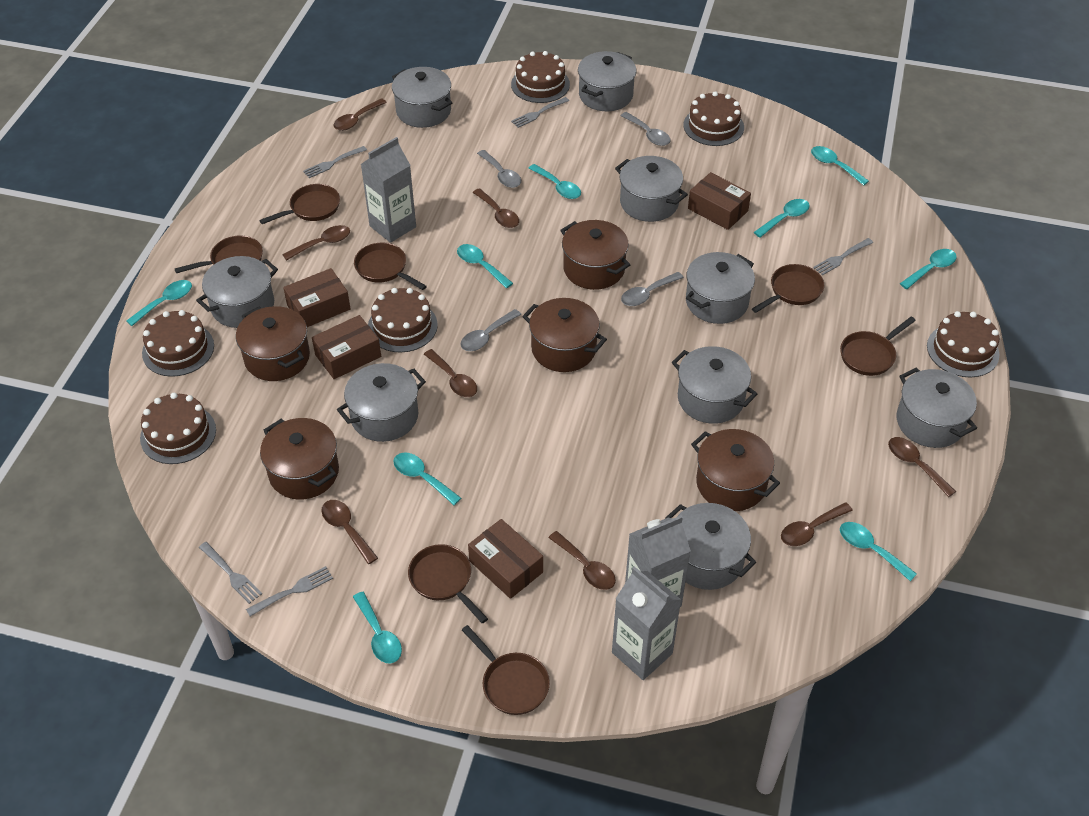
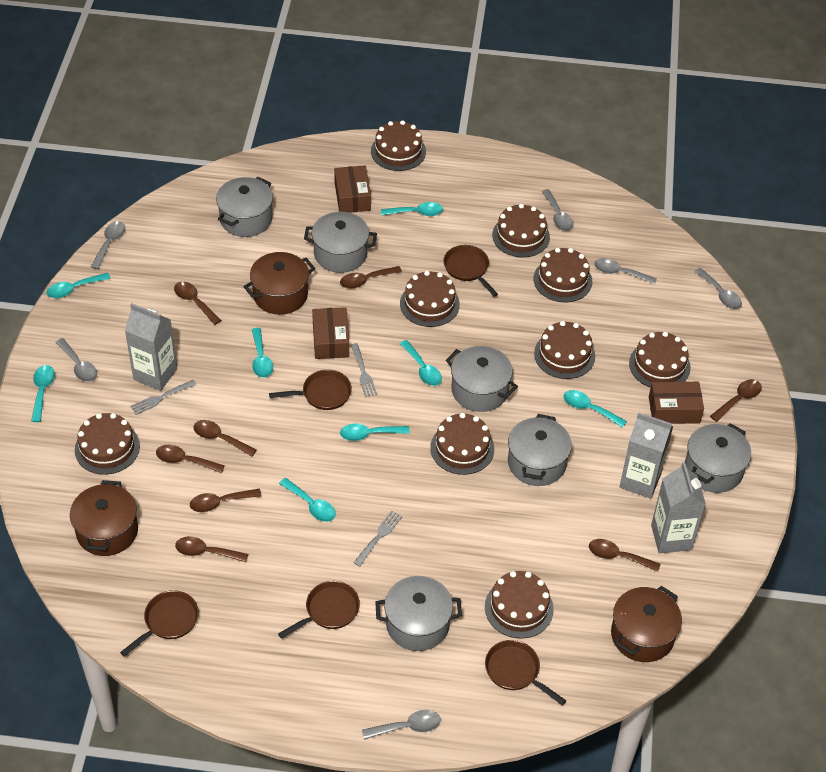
brown box: 4 -> 3
brown cake: 6 -> 9
brown pan: 7 -> 5
brown pot: 5 -> 3
grey fork: 5 -> 3
grey pot: 9 -> 6
grey spoon: 4 -> 6
turquoise spoon: 9 -> 8

